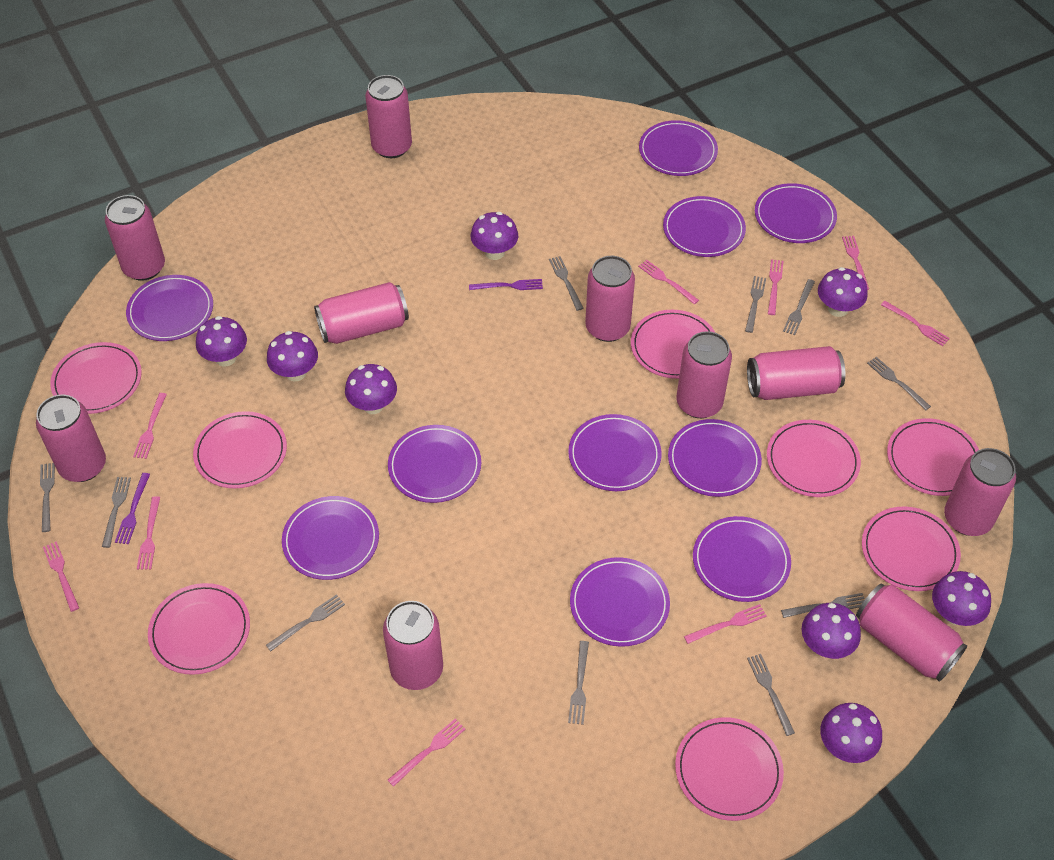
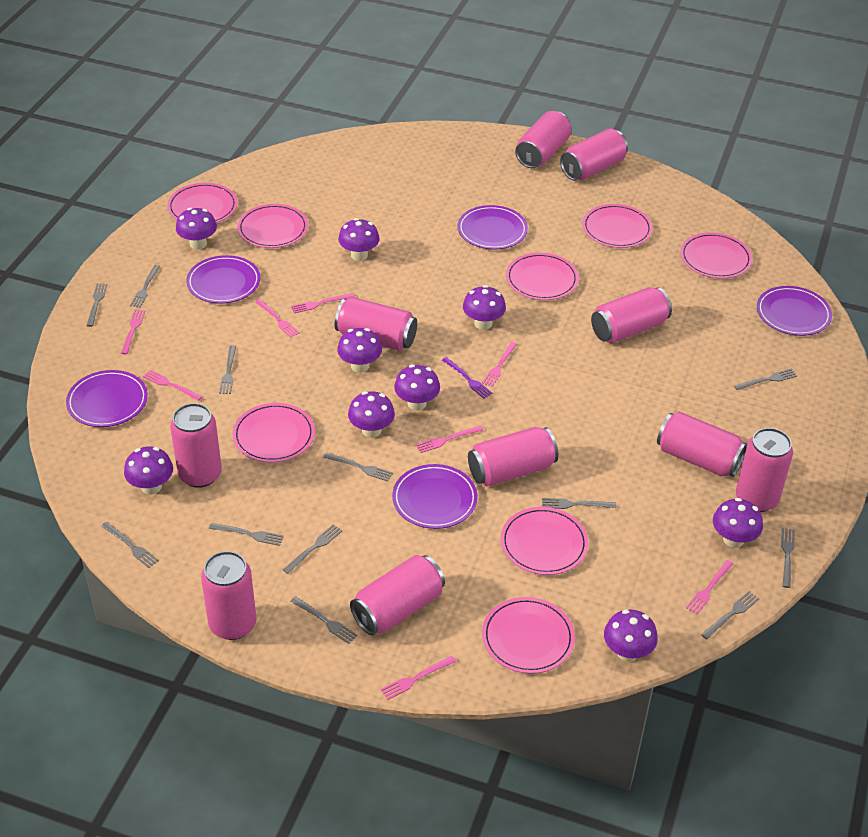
grey fork: 10 -> 12
pink fork: 9 -> 8
purple fork: 2 -> 1
purple mushroom: 8 -> 9
purple plate: 10 -> 5

